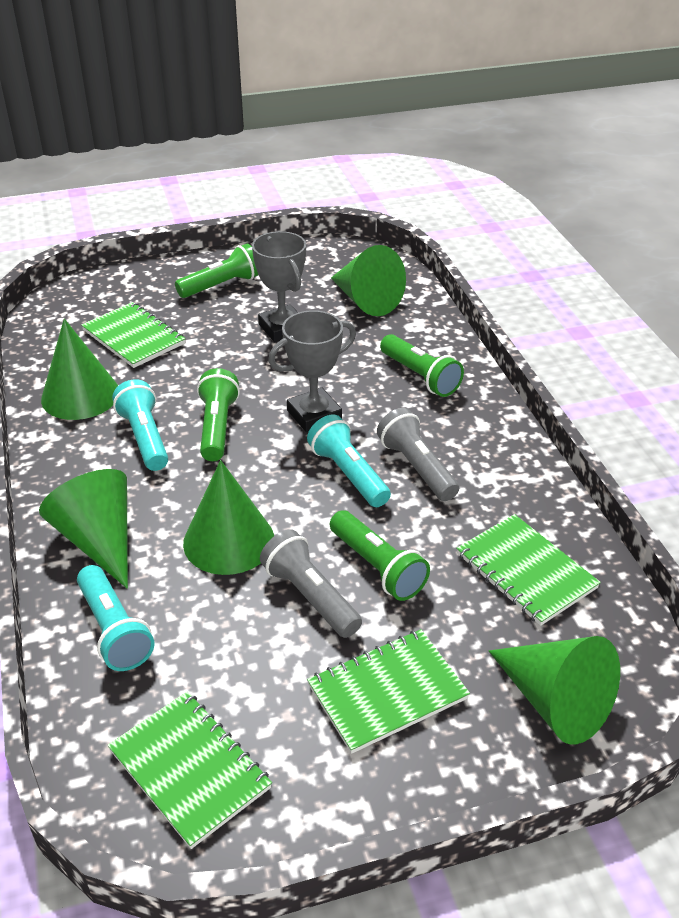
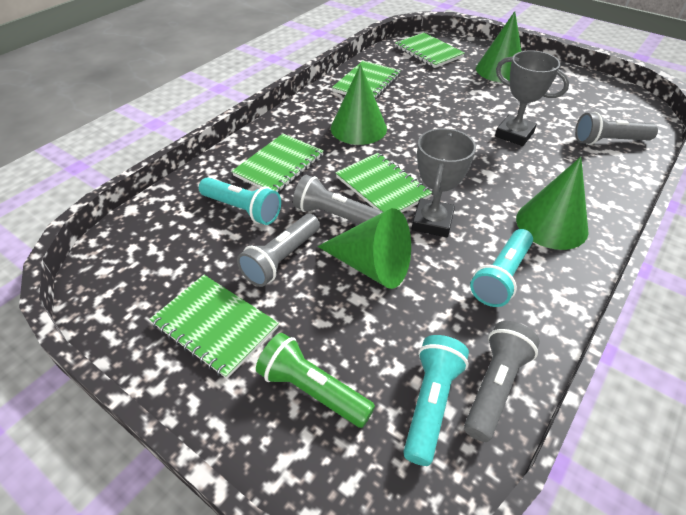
green cone: 5 -> 4
green flashlight: 4 -> 1
green notebook: 4 -> 5
grey flashlight: 2 -> 4

